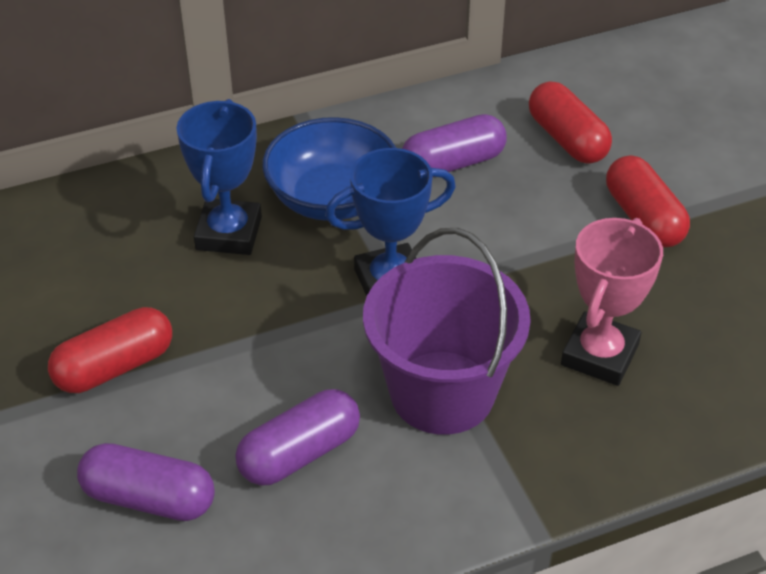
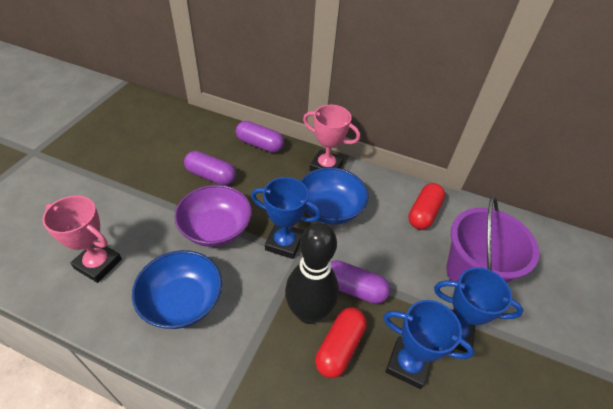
black bowling pin: 0 -> 1
blue bowl: 1 -> 2
blue trophy: 2 -> 3
pink trophy: 1 -> 2
purple bowl: 0 -> 1
red capsule: 3 -> 2

